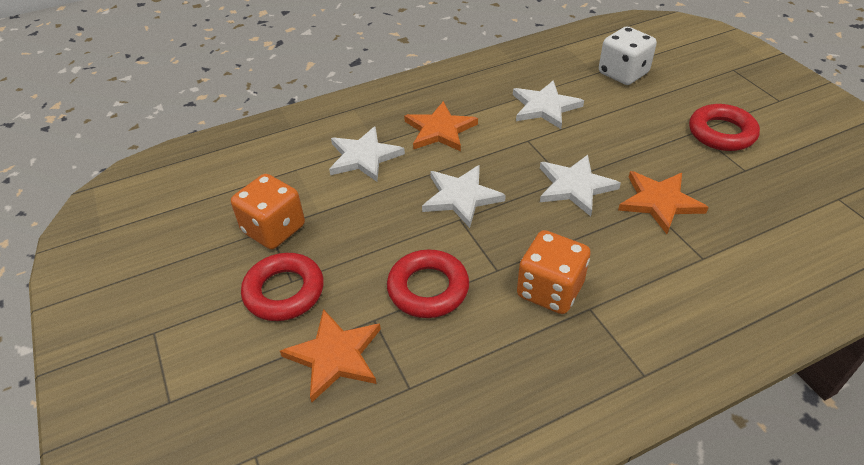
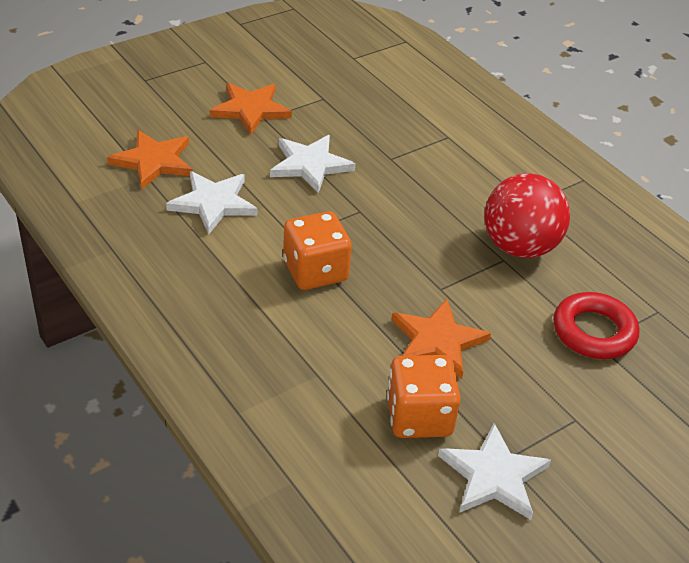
red ball: 0 -> 1
red ring: 3 -> 1
white dice: 1 -> 0
white star: 4 -> 3

